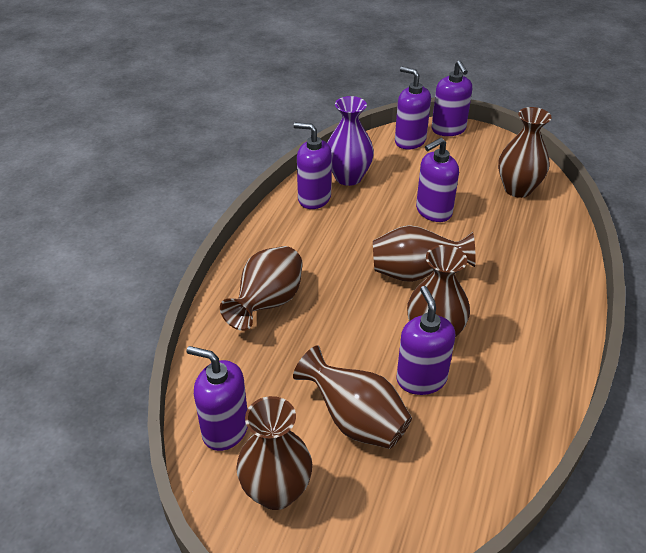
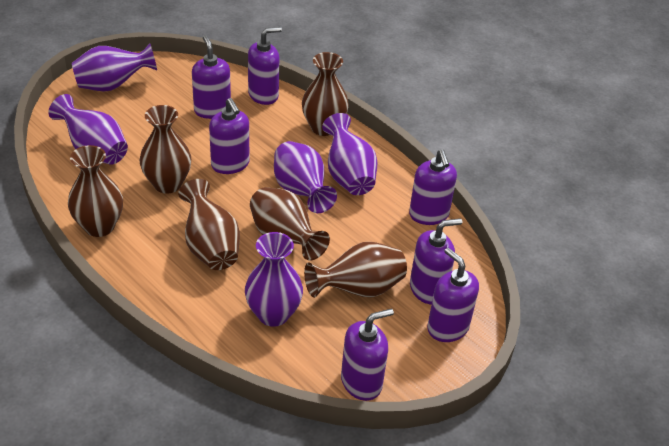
purple soap dispenser: 6 -> 7
purple vase: 1 -> 5

